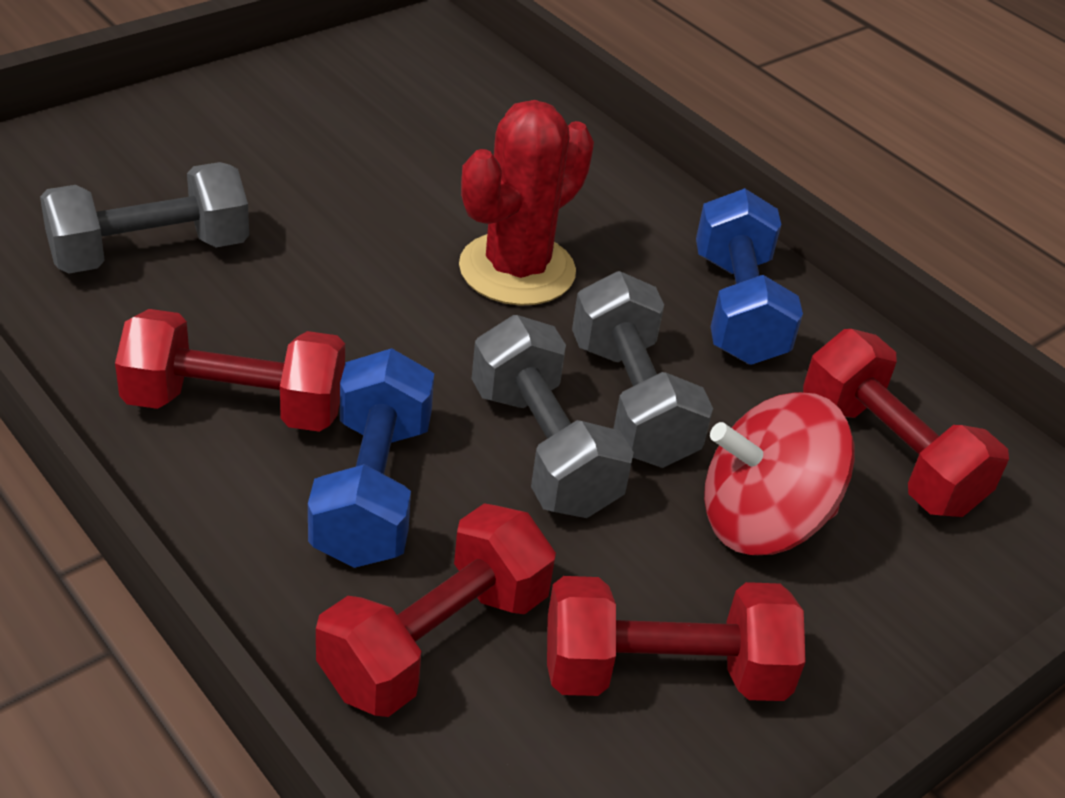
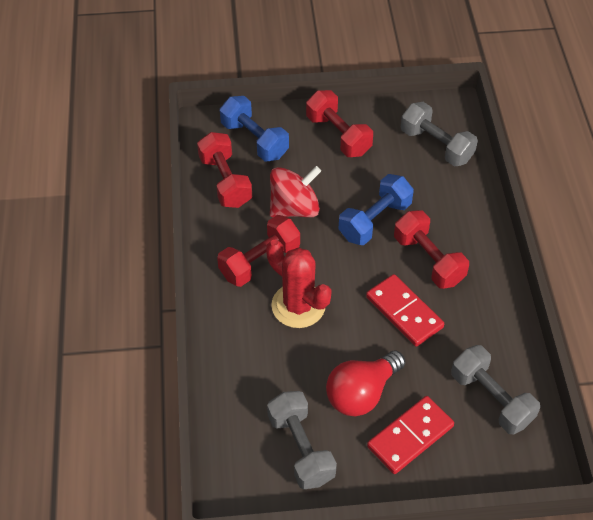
red domino: 0 -> 2
red light bulb: 0 -> 1

